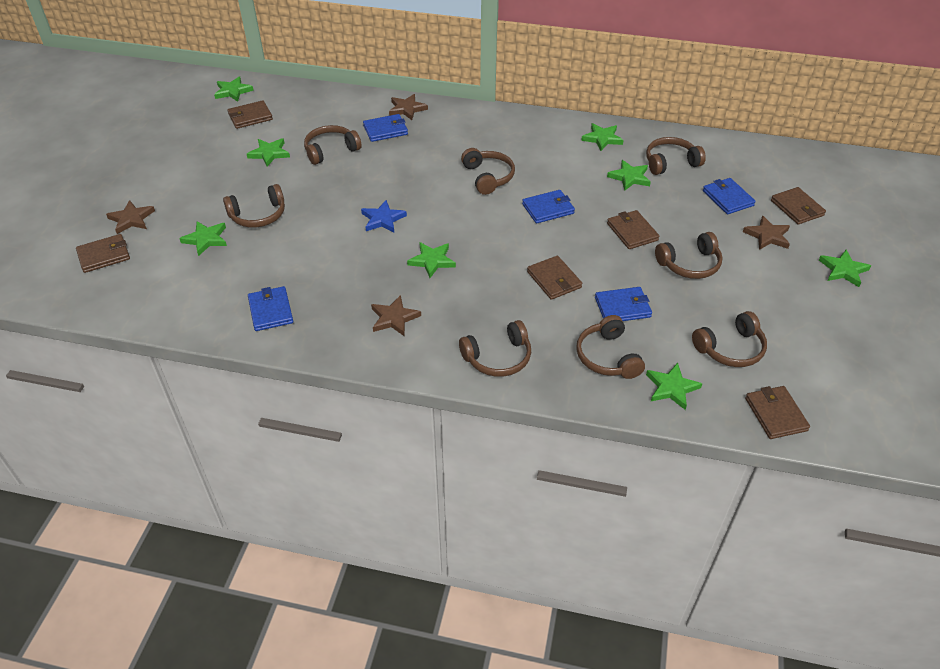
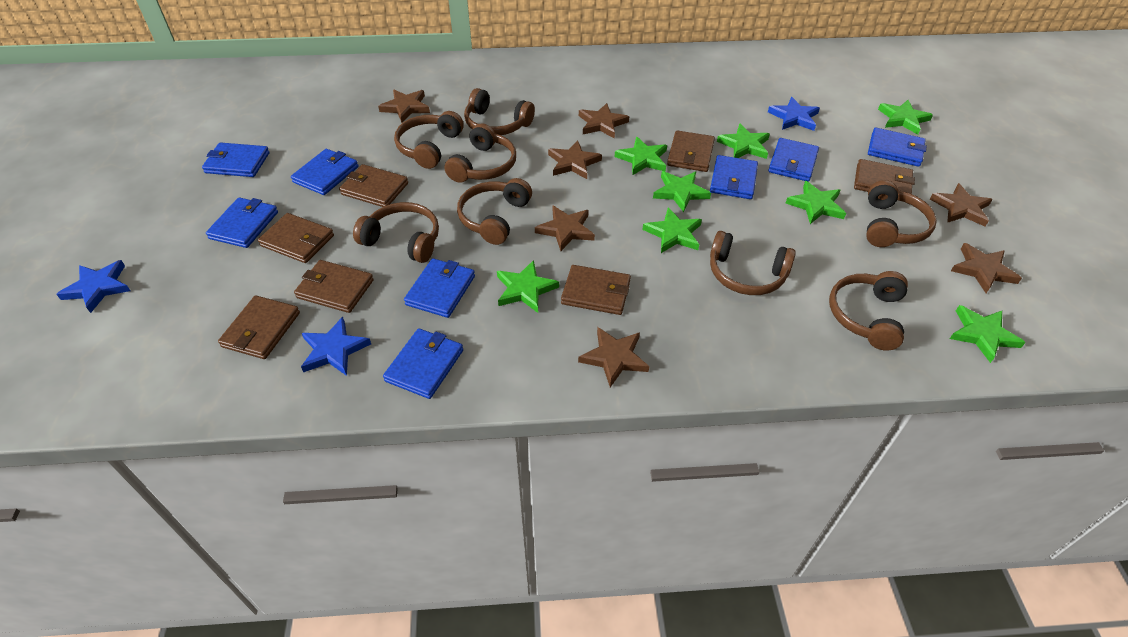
blue star: 1 -> 3
blue wallet: 5 -> 8
brown star: 4 -> 7
brown wallet: 6 -> 7

